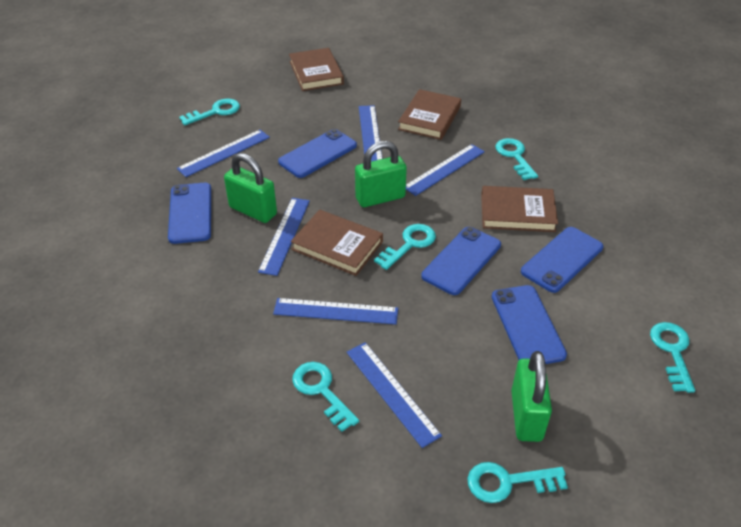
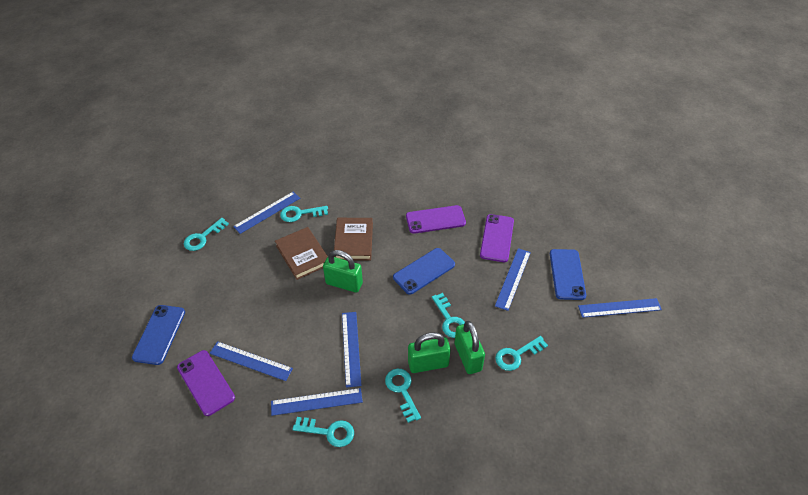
blue phone: 5 -> 3
brown book: 4 -> 2
purple phone: 0 -> 3

